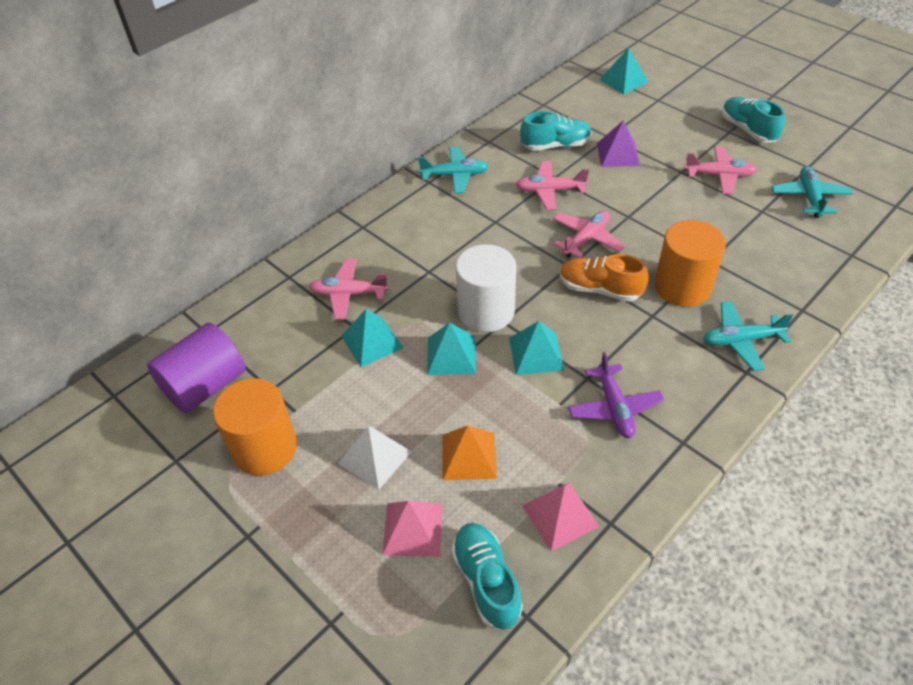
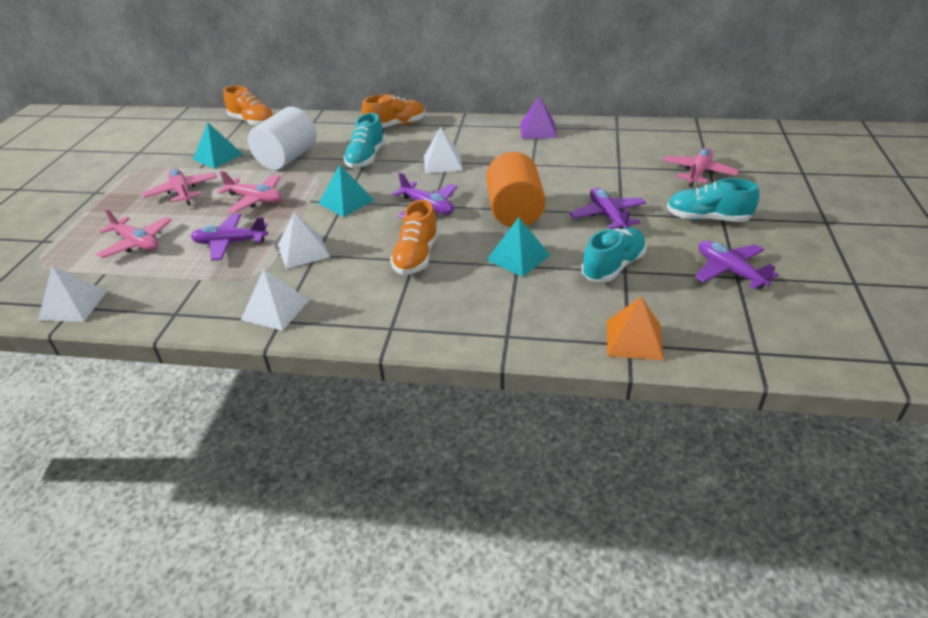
orange cylinder: 2 -> 1
orange shoe: 1 -> 3
pink pyramid: 2 -> 0
purple cylinder: 1 -> 0
purple plane: 1 -> 4
turquoise plane: 3 -> 0
turquoise pyramid: 4 -> 3
white pyramid: 1 -> 4

